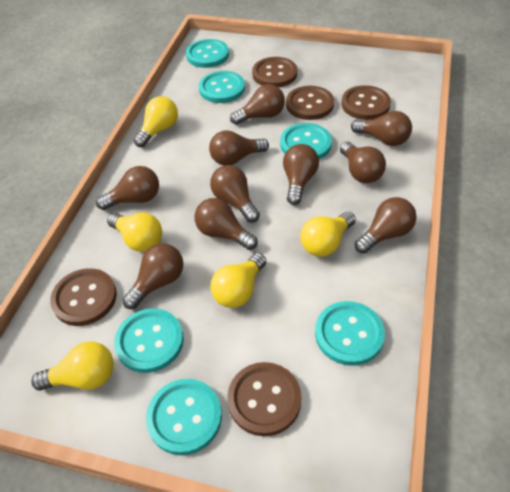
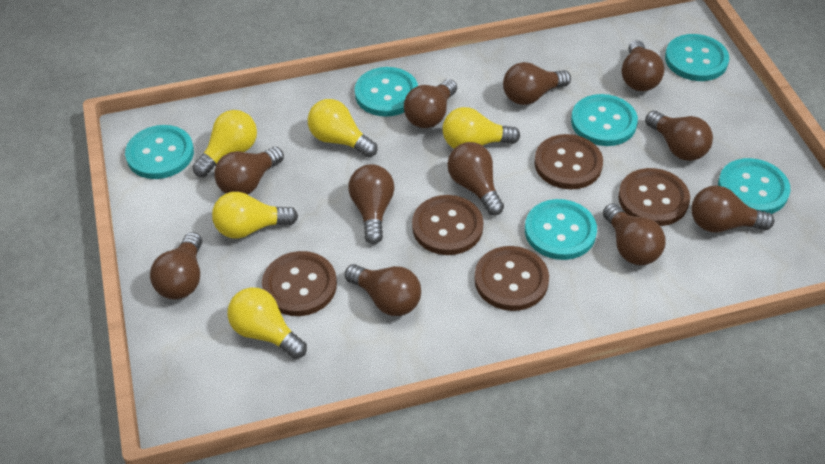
brown light bulb: 10 -> 11

